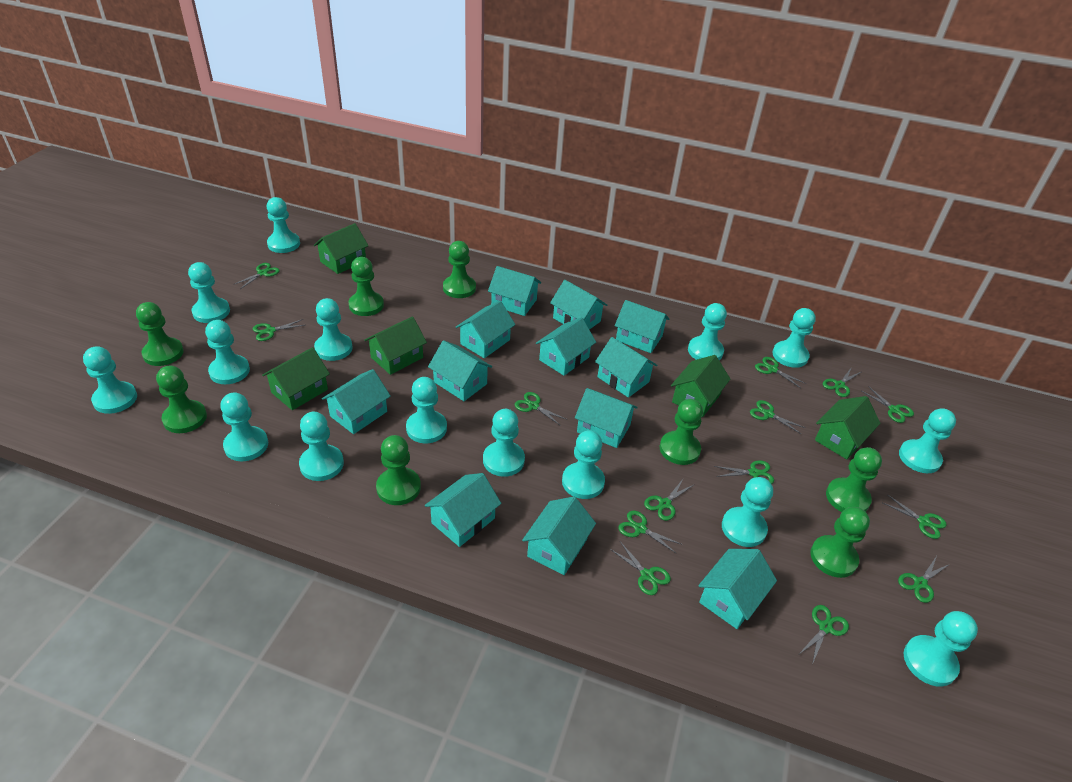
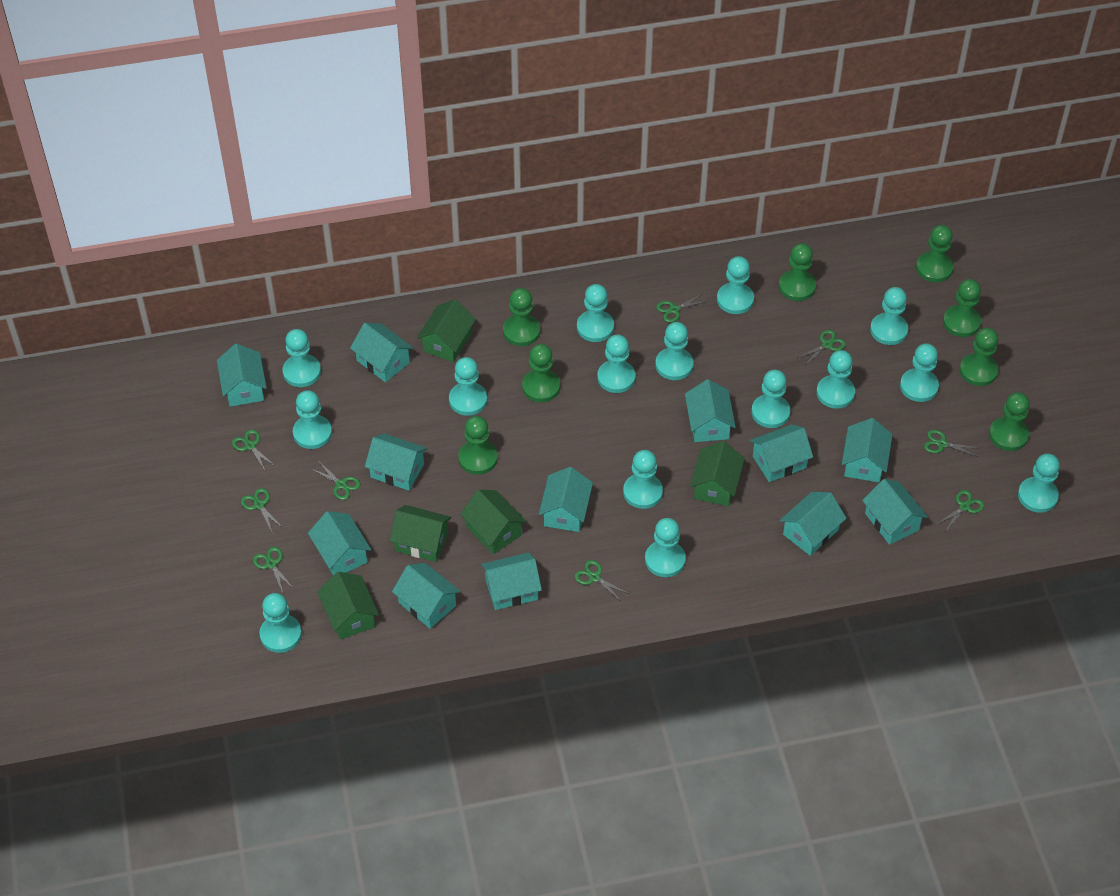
green scissors: 14 -> 9

